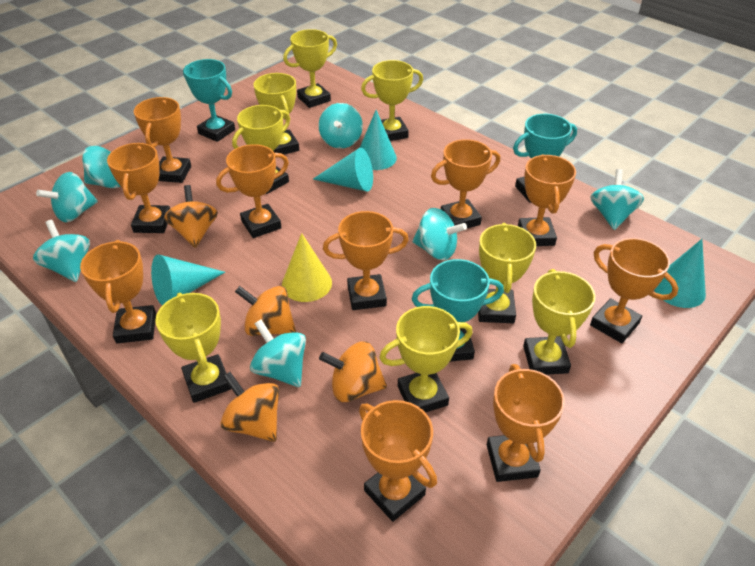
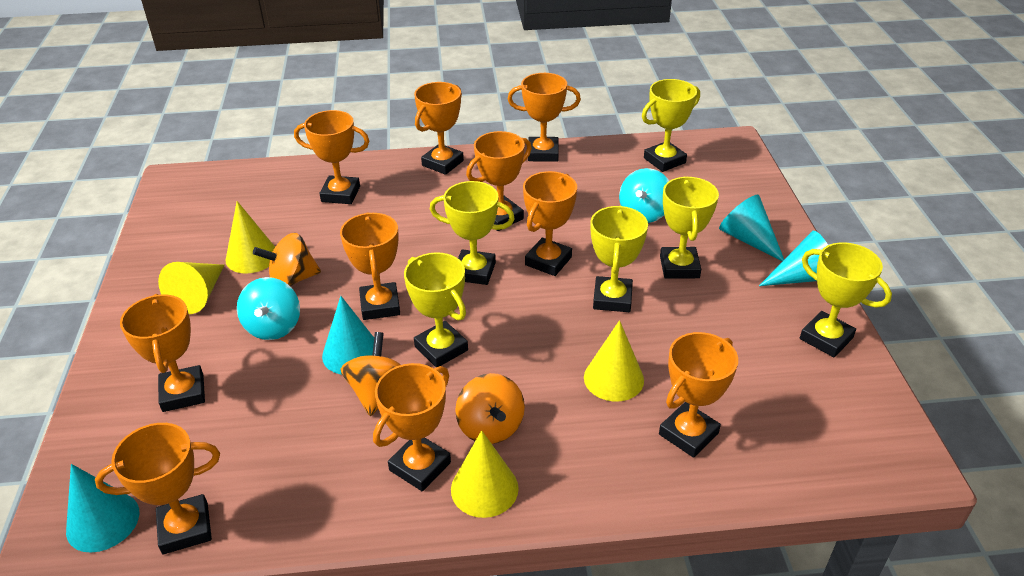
orange spinning top: 4 -> 3
turquoise spinning top: 7 -> 2
turquoise trophy: 3 -> 0
yellow cone: 1 -> 4
yellow trophy: 8 -> 6

